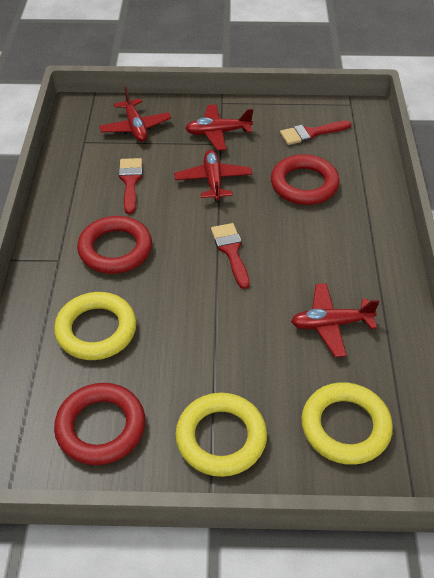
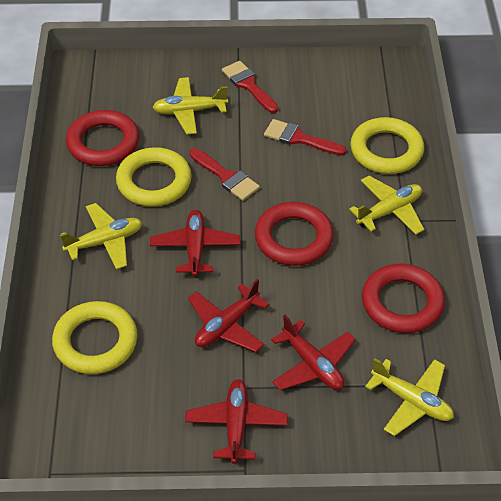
yellow plane: 0 -> 4

